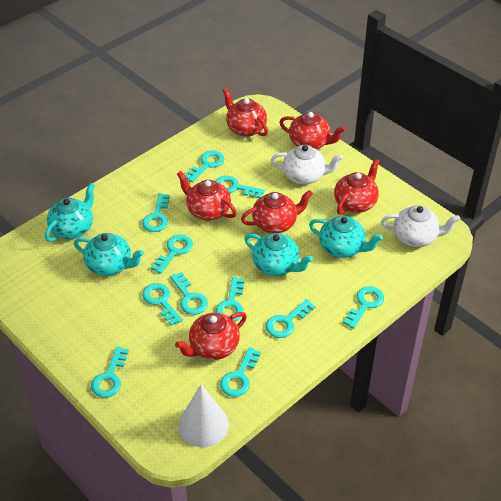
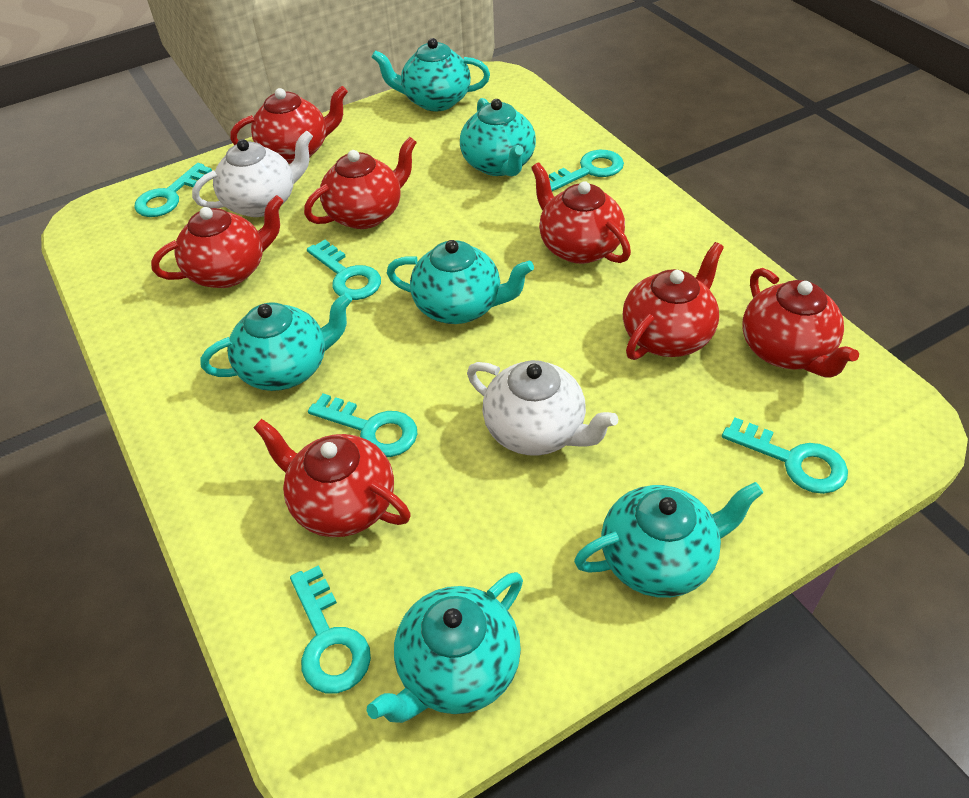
red teapot: 6 -> 7
turquoise key: 11 -> 6
turquoise teapot: 4 -> 6
white cone: 1 -> 0

